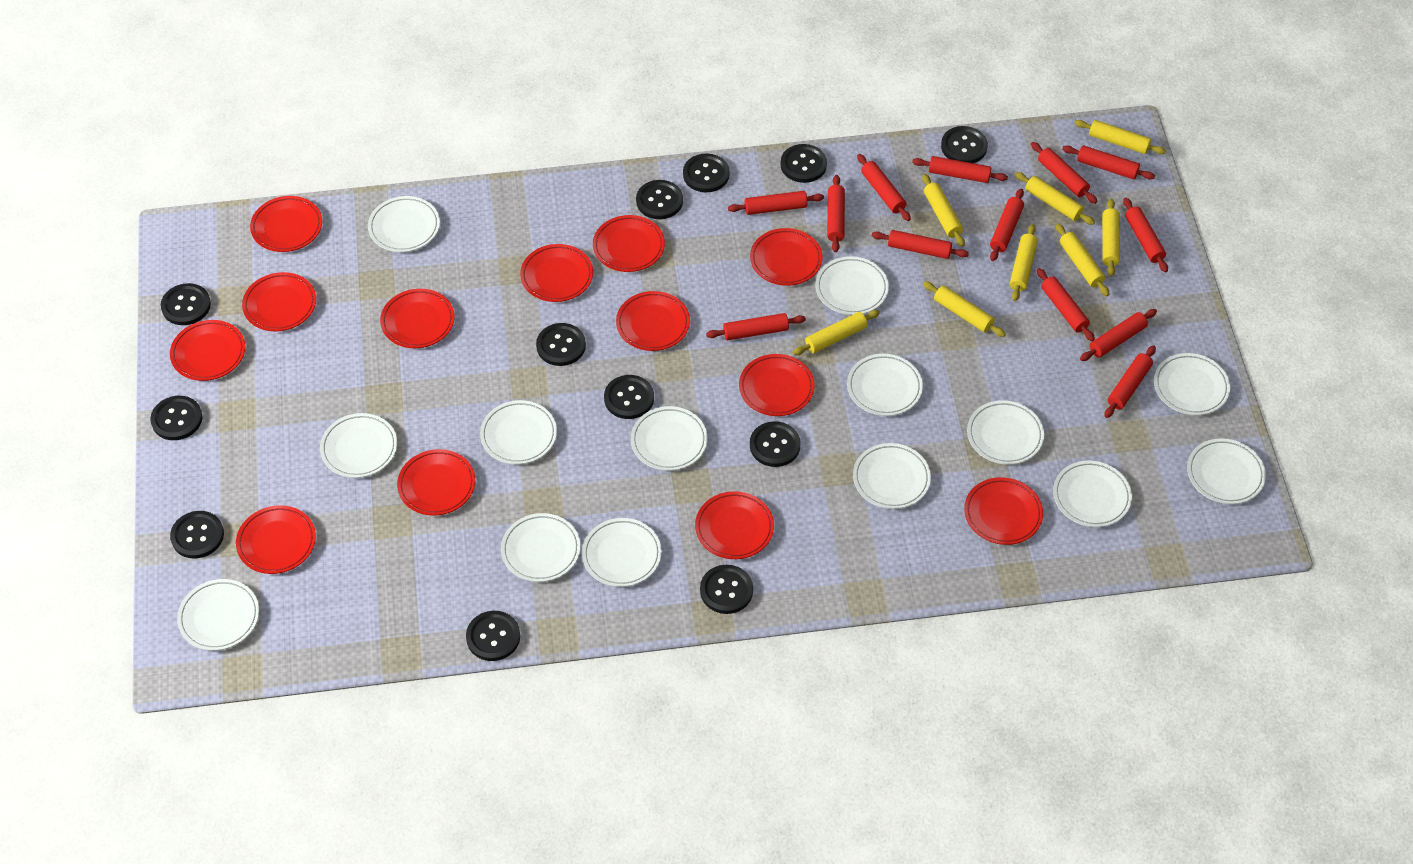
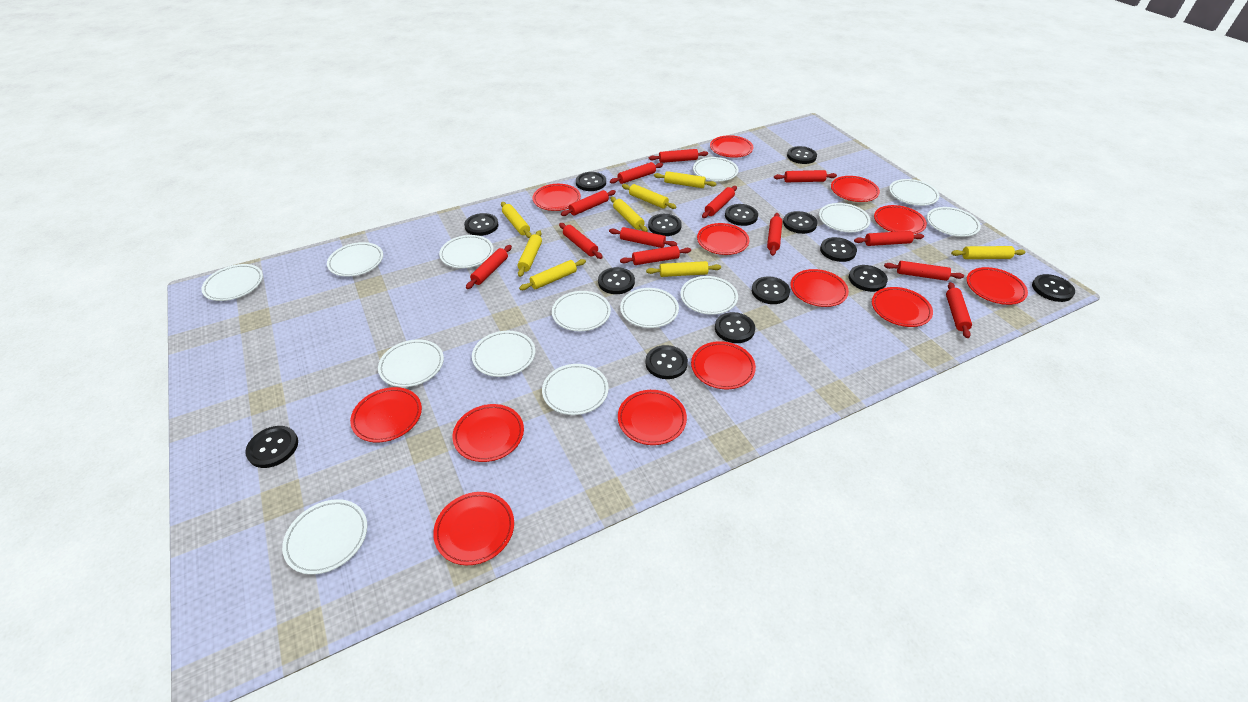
black button: 12 -> 14

